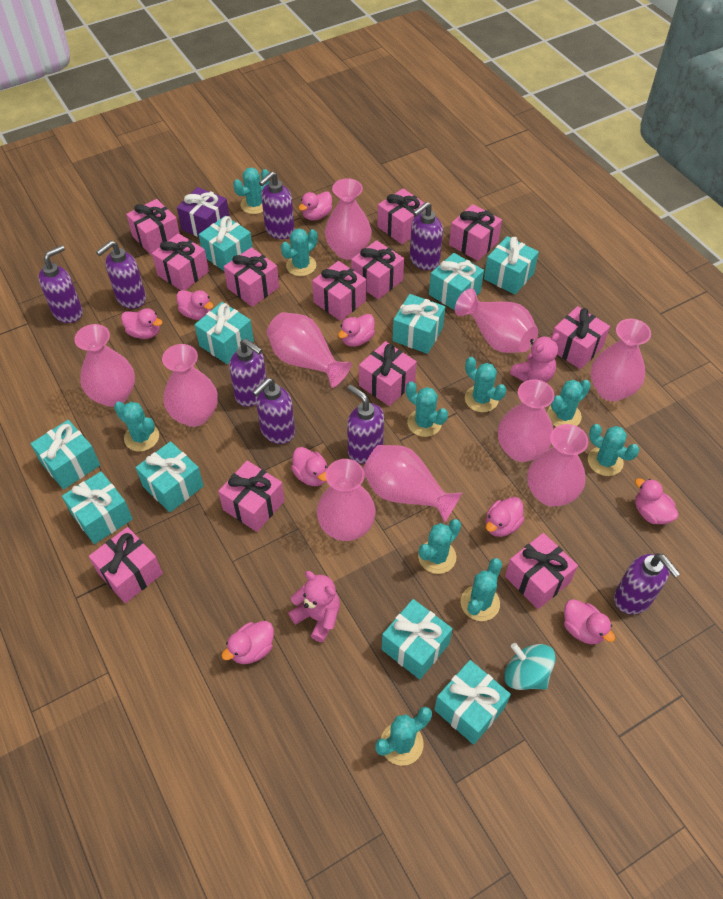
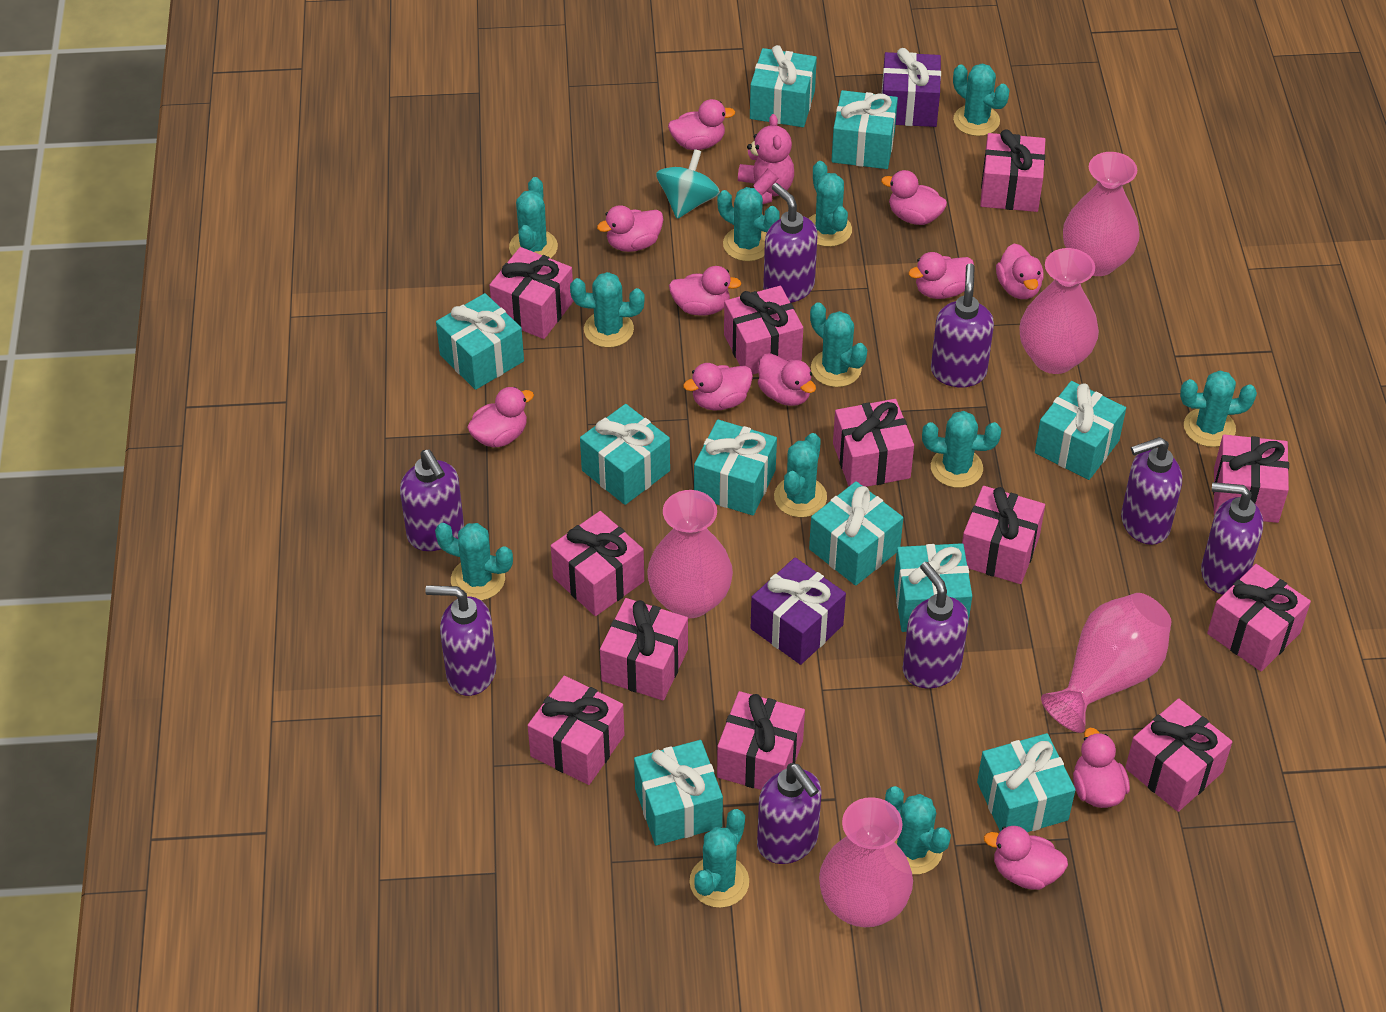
pink duck: 9 -> 11
pink teddy bear: 2 -> 1
pink vase: 10 -> 5
purple gift: 1 -> 2
turquoise cactus: 10 -> 12

